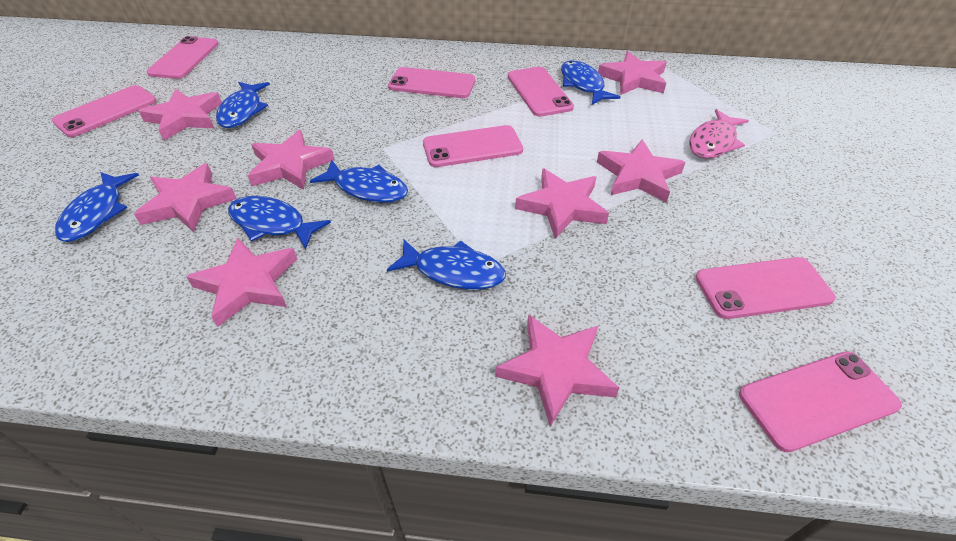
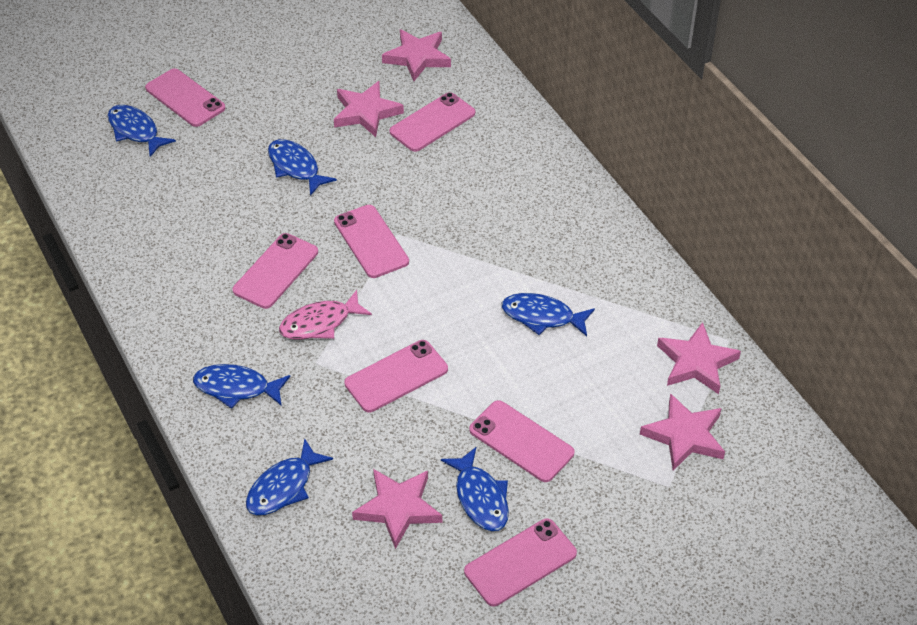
pink star: 8 -> 5

